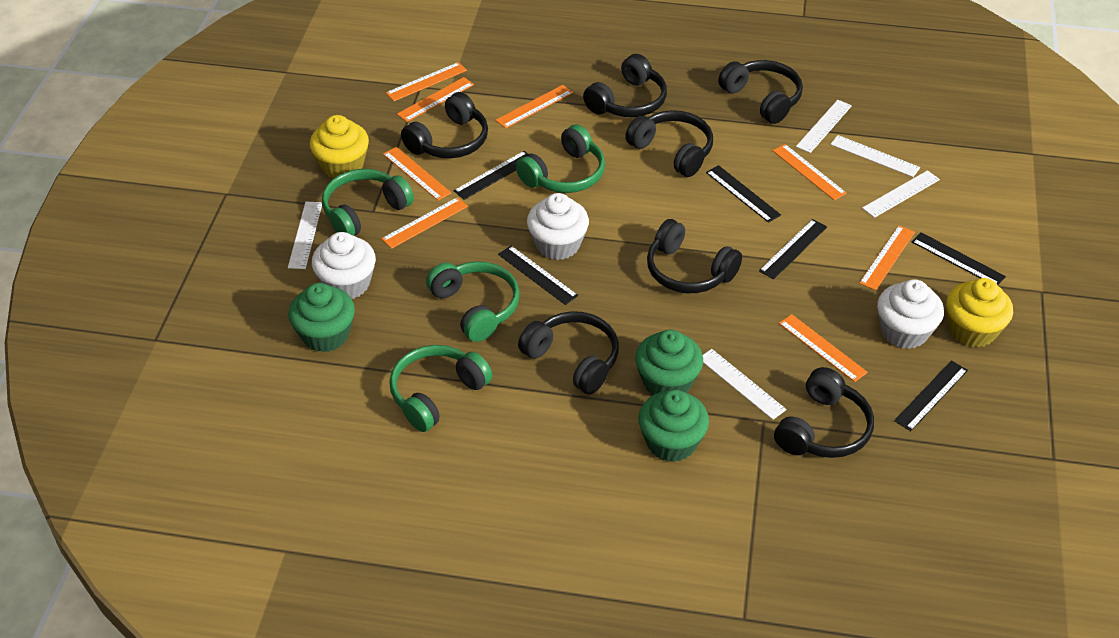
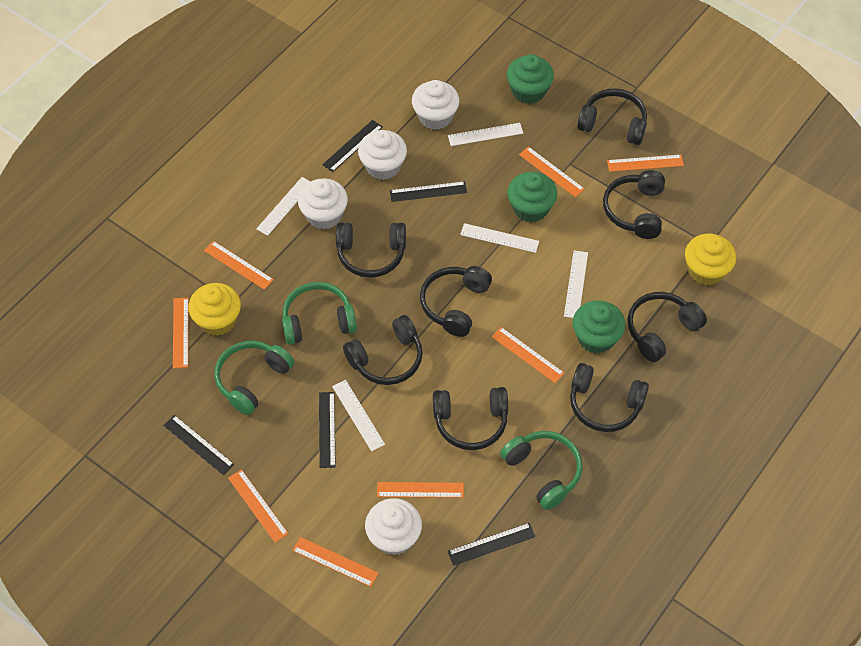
black headphones: 7 -> 8
black ruler: 6 -> 5
green headphones: 4 -> 3
white cupcake: 3 -> 4

